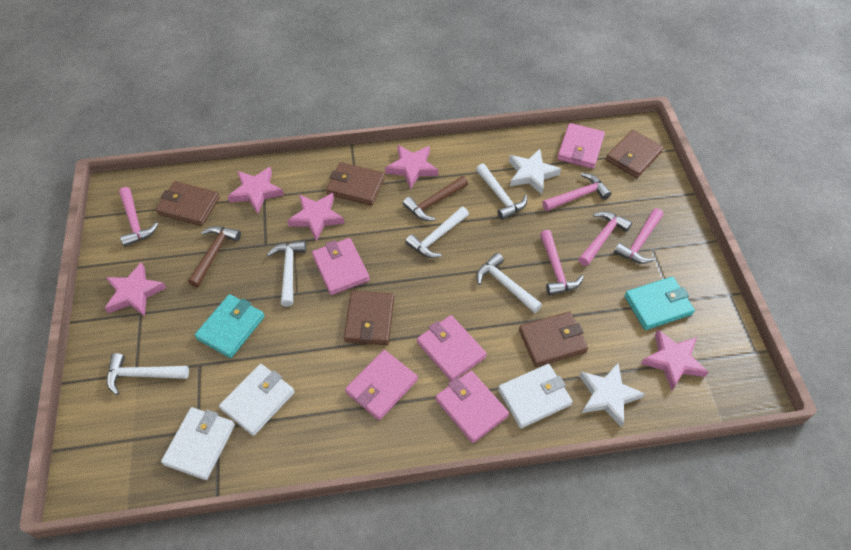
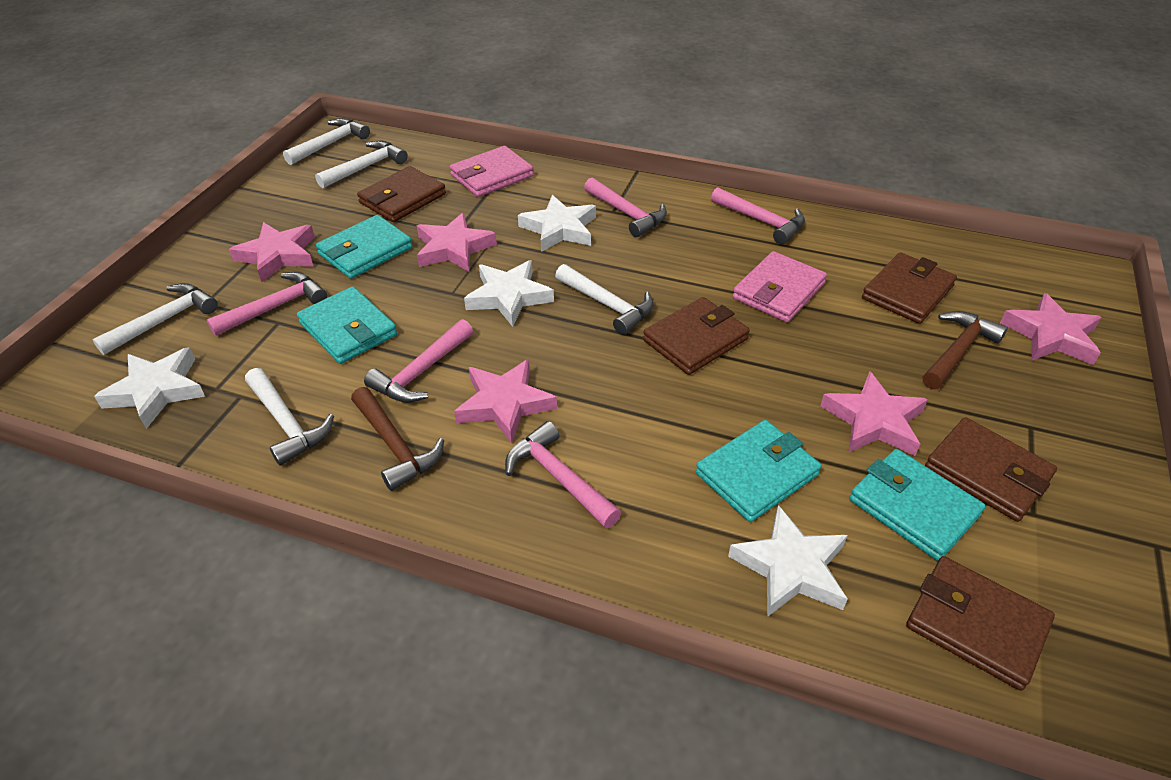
pink wallet: 5 -> 2
turquoise wallet: 2 -> 4
white star: 2 -> 4
white wallet: 3 -> 0

